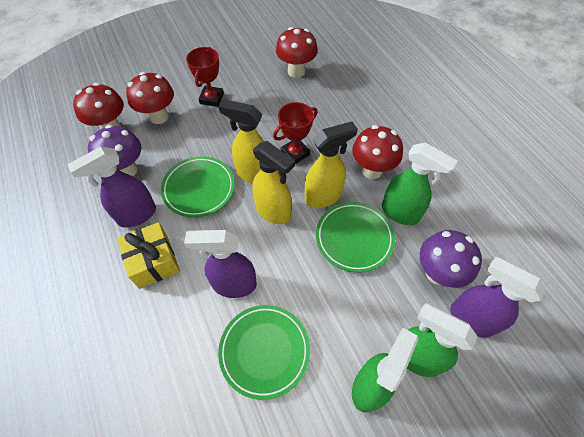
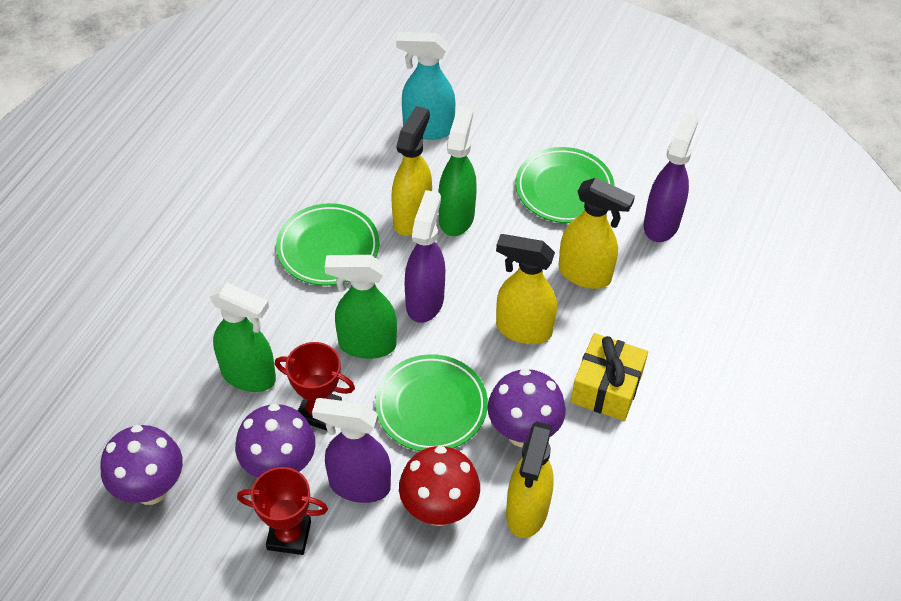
purple mushroom: 2 -> 3
red mushroom: 4 -> 1
turquoise spray bottle: 0 -> 1
yellow spray bottle: 3 -> 4

